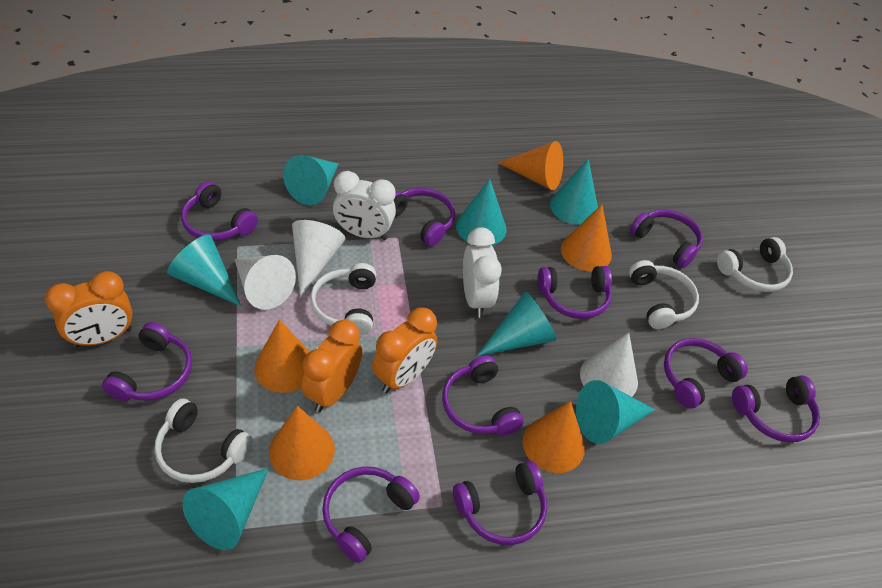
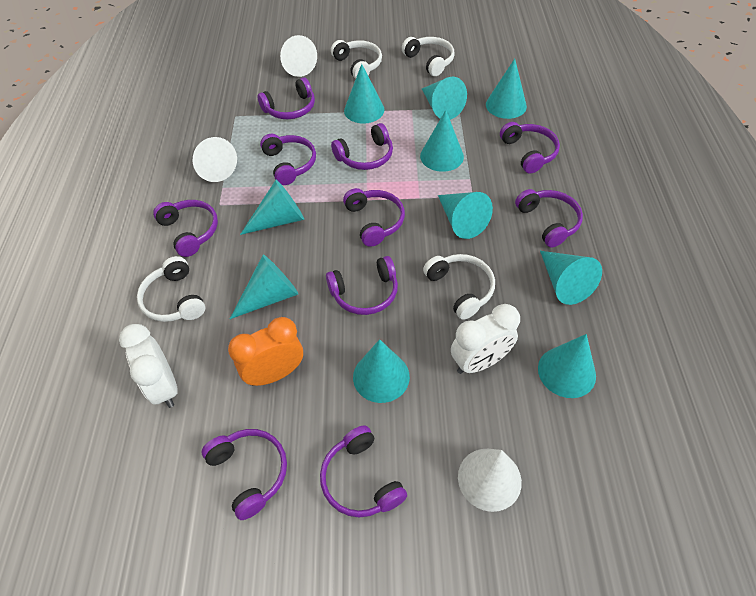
orange clock: 3 -> 1
orange cone: 5 -> 0
turquoise cone: 7 -> 10

